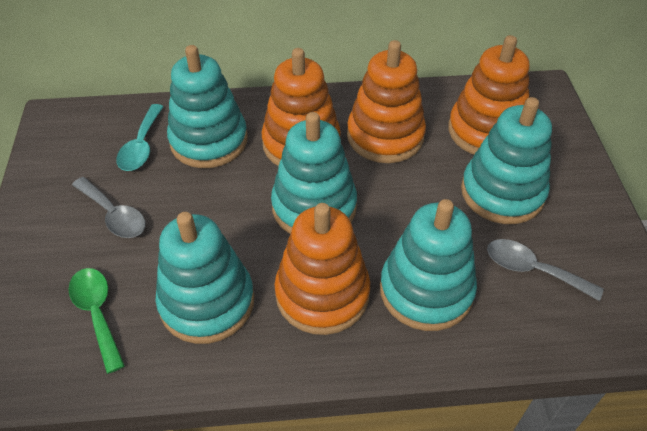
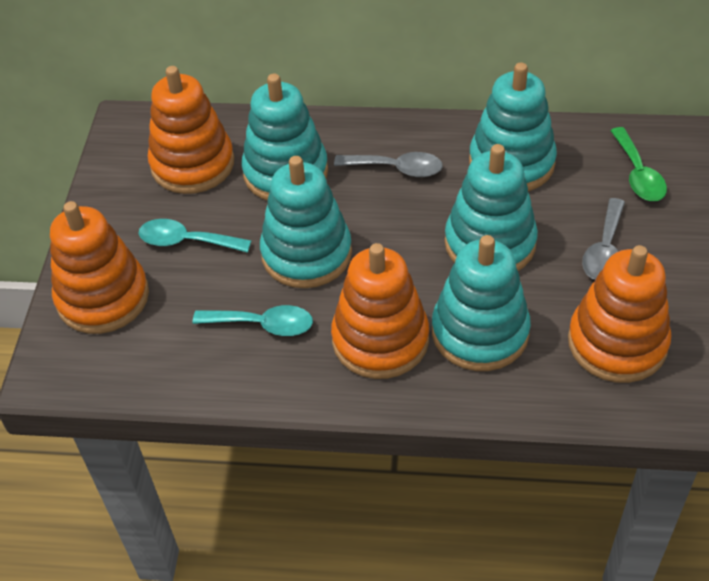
turquoise spoon: 1 -> 2

